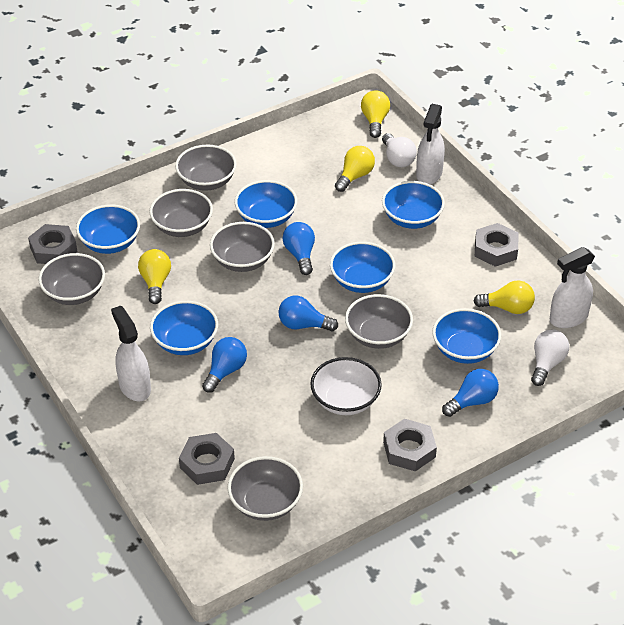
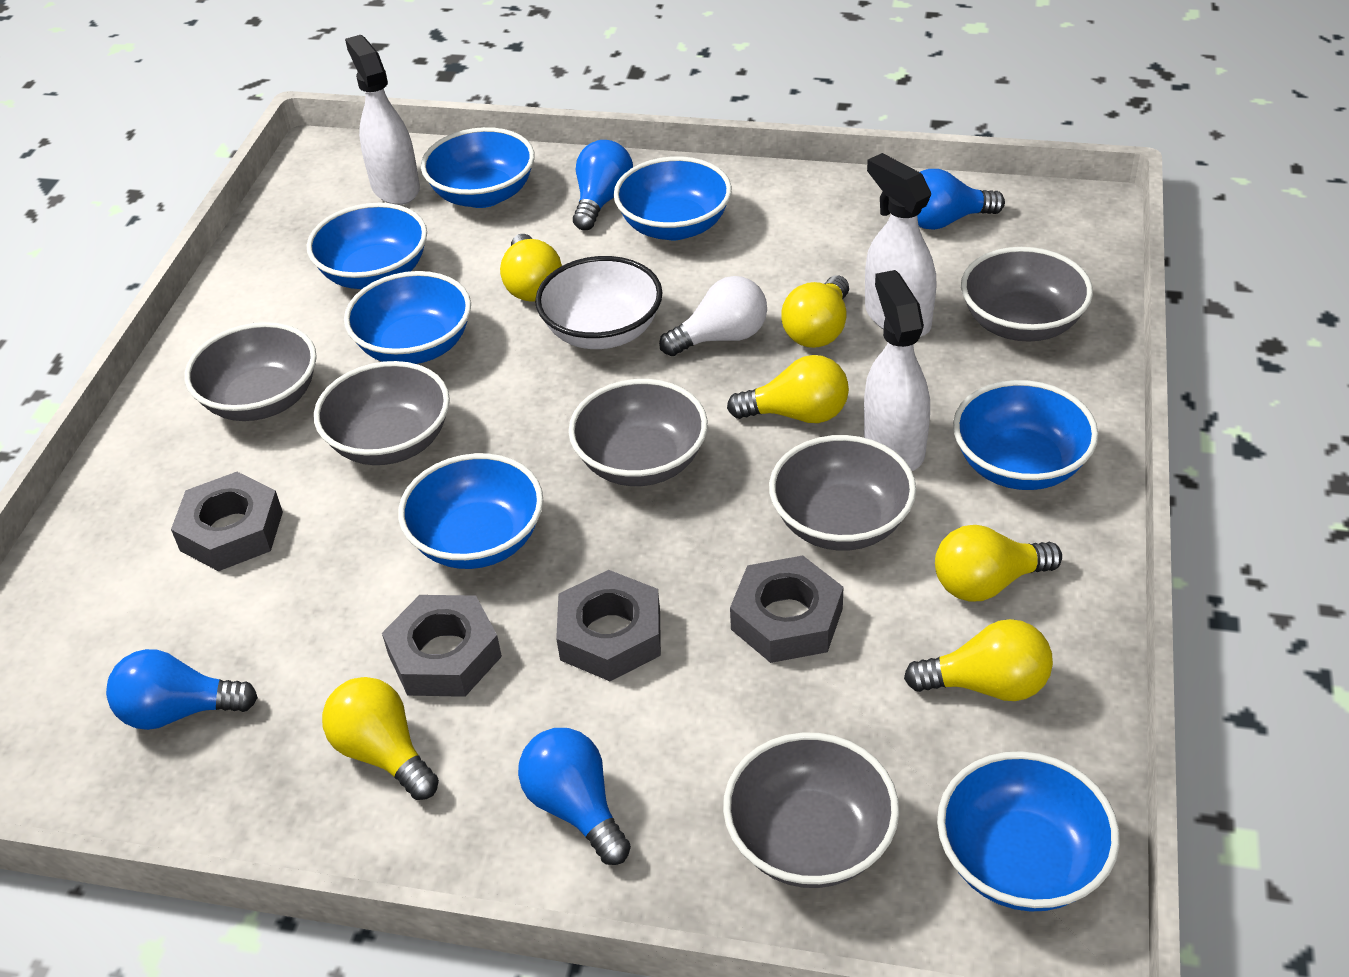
blue bowl: 6 -> 7
white light bulb: 2 -> 1
yellow light bulb: 4 -> 6

